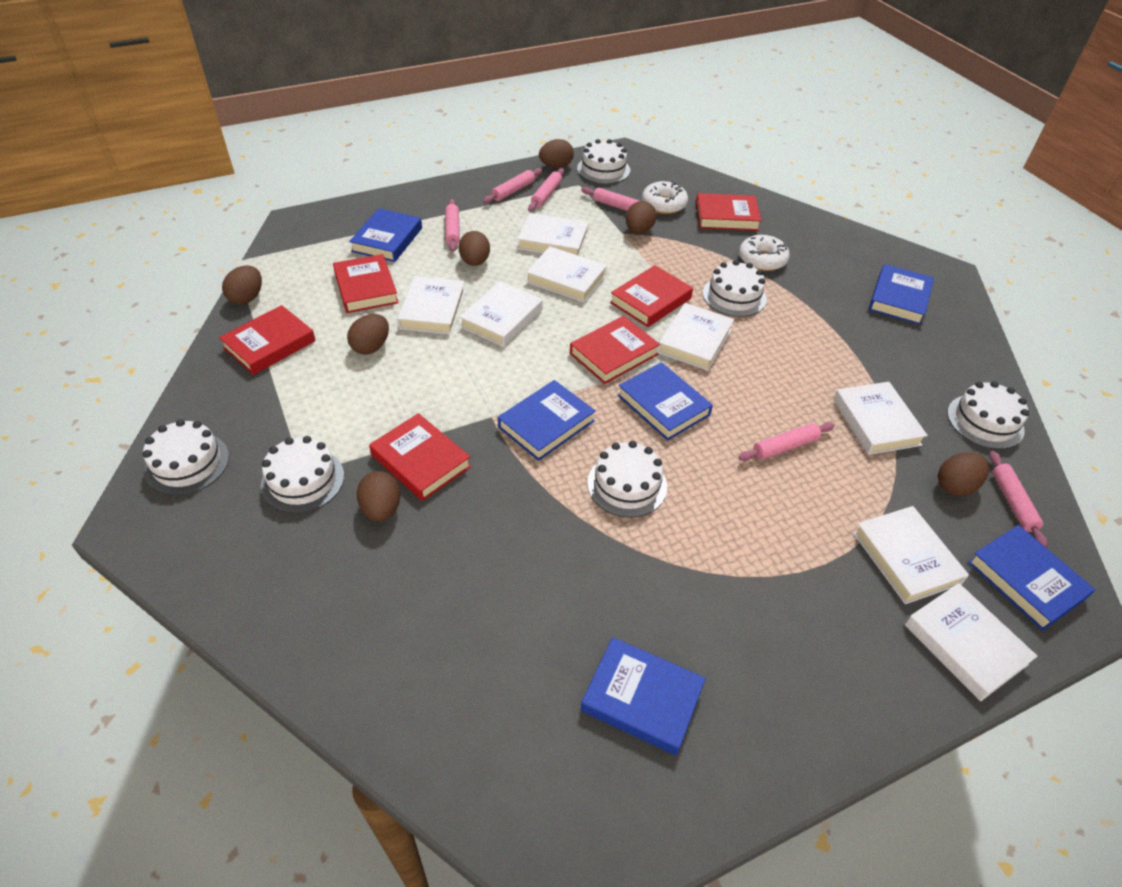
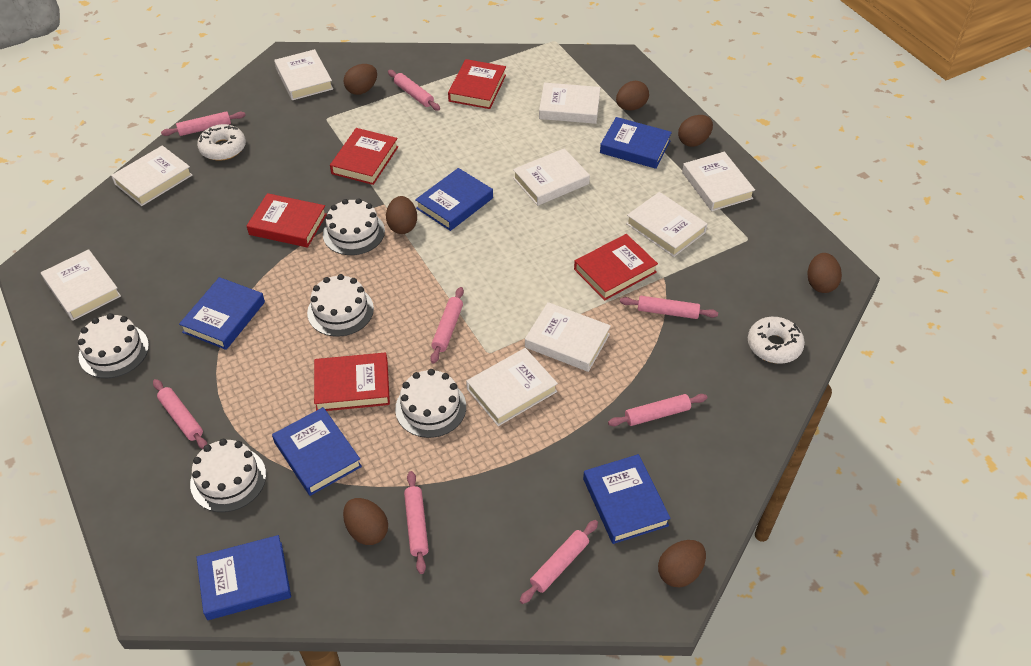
pink rolling pin: 6 -> 8
red book: 6 -> 5
white book: 8 -> 9
white cake: 6 -> 5

